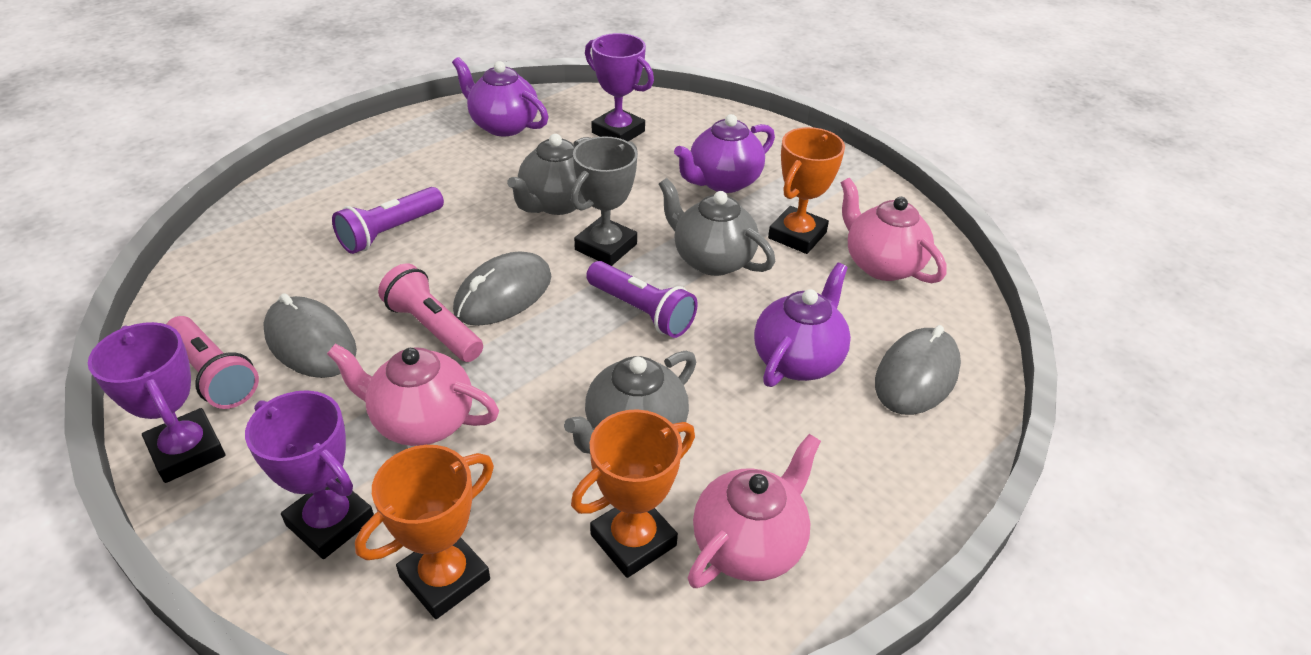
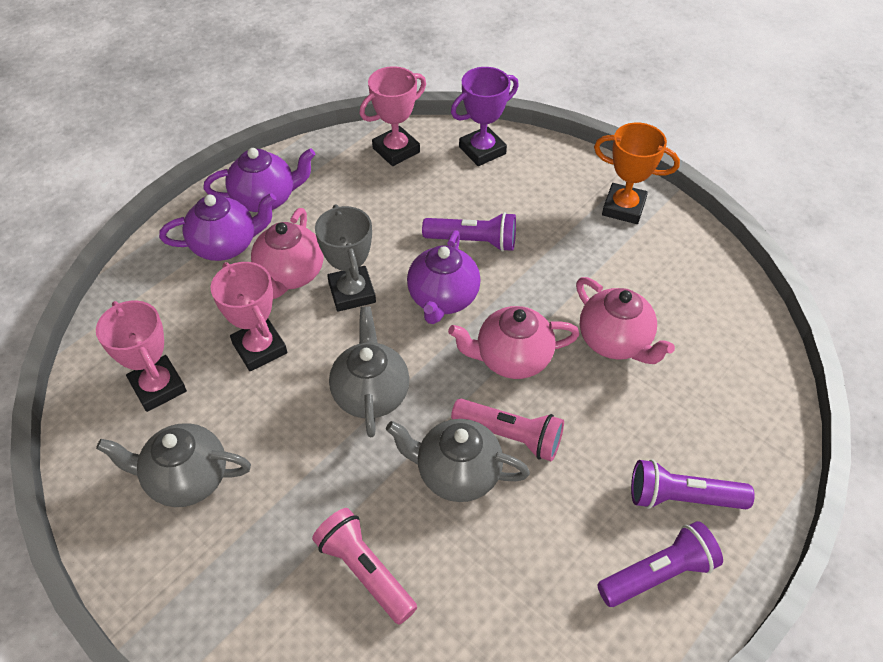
grey mouse: 3 -> 0
orange trophy: 3 -> 1
pink trophy: 0 -> 3
purple flashlight: 2 -> 3
purple trophy: 3 -> 1

